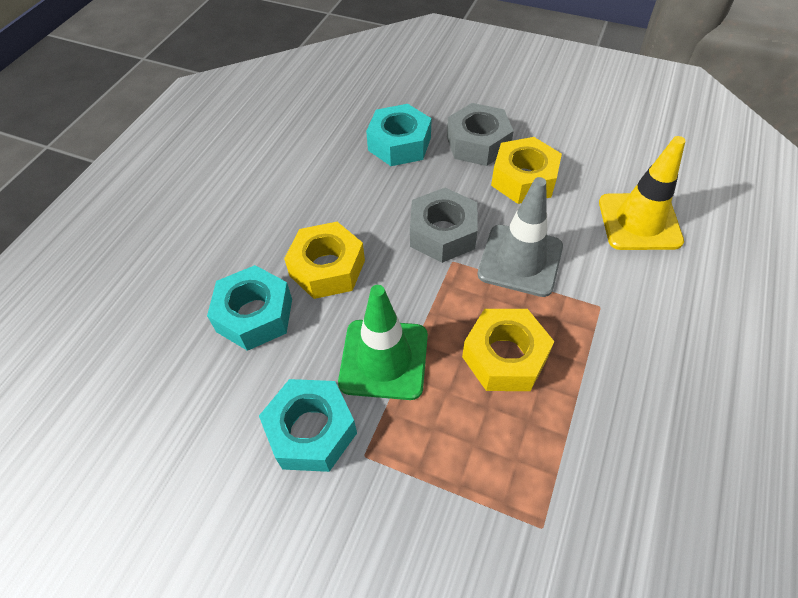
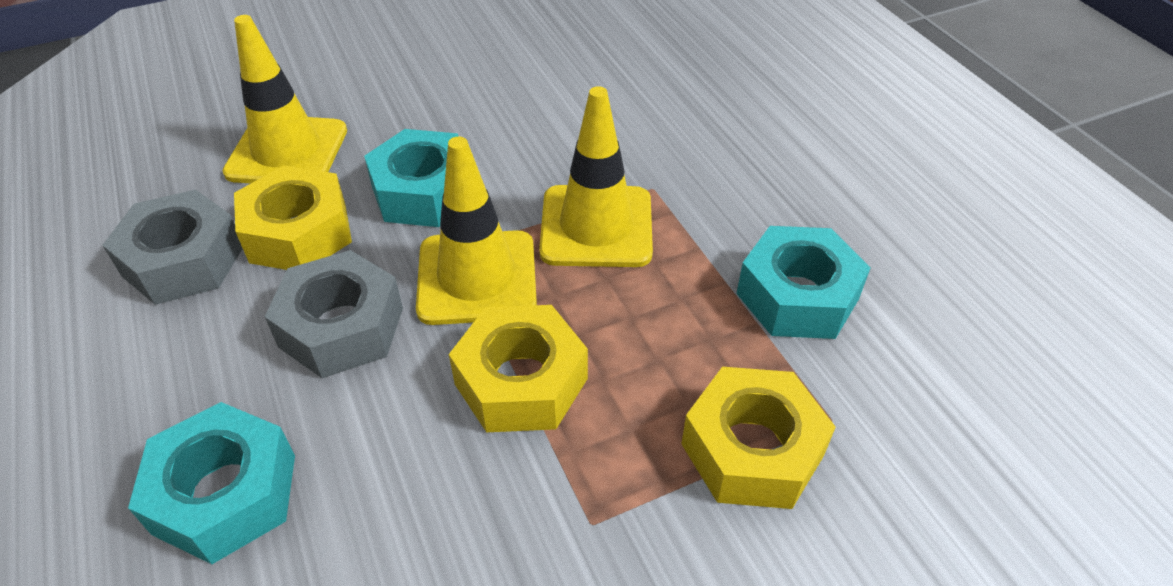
green traffic cone: 1 -> 0
grey traffic cone: 1 -> 0
yellow traffic cone: 1 -> 3

